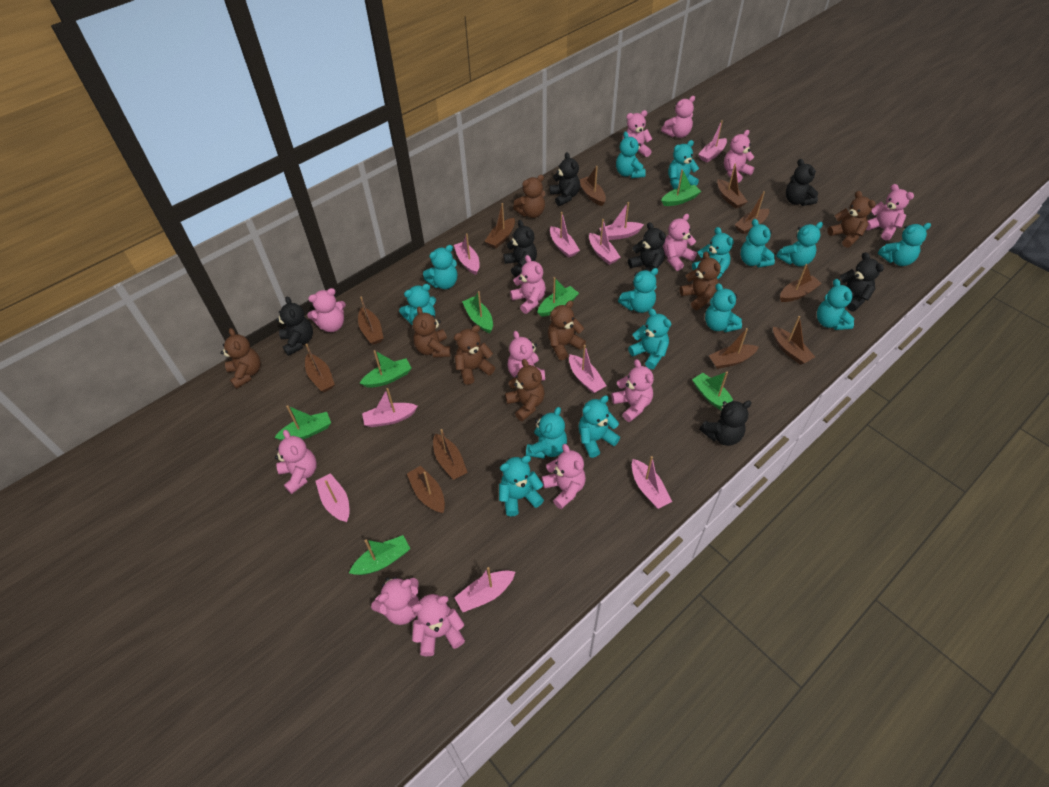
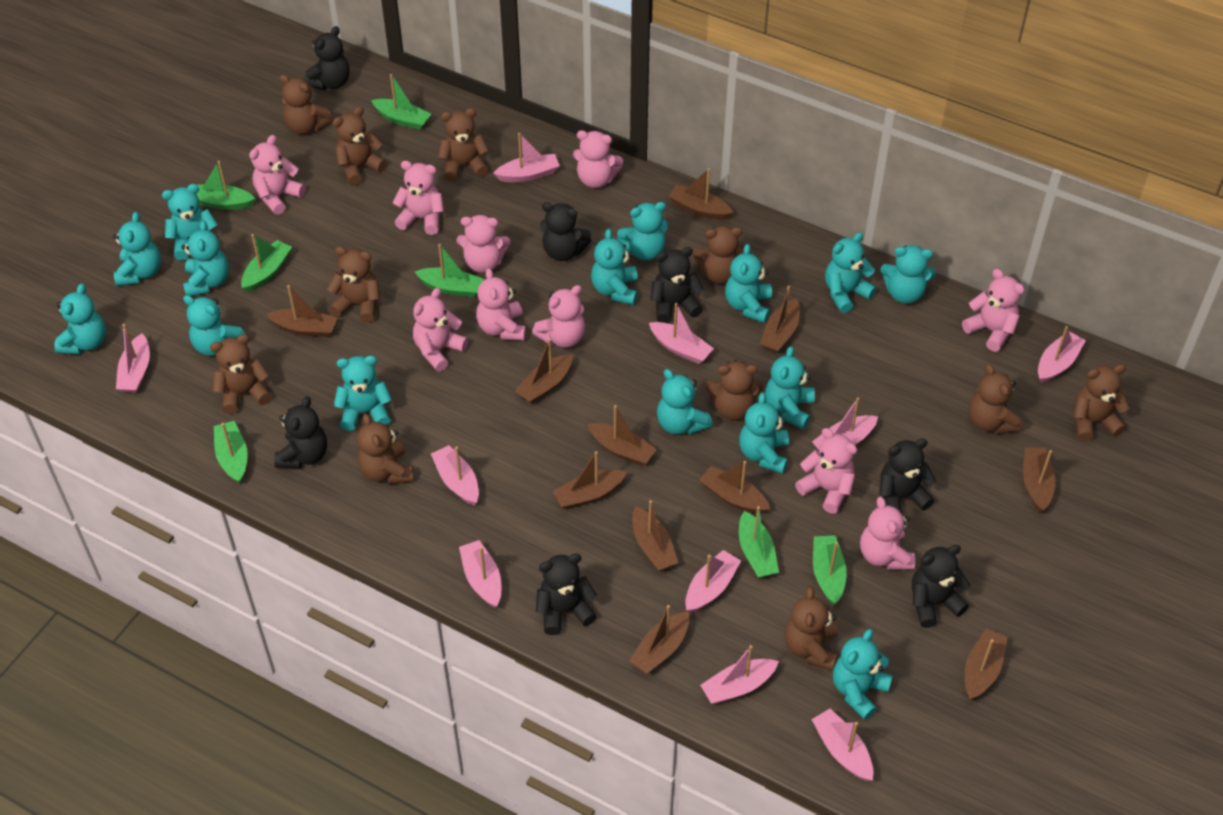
brown teddy bear: 8 -> 11
pink teddy bear: 13 -> 10

